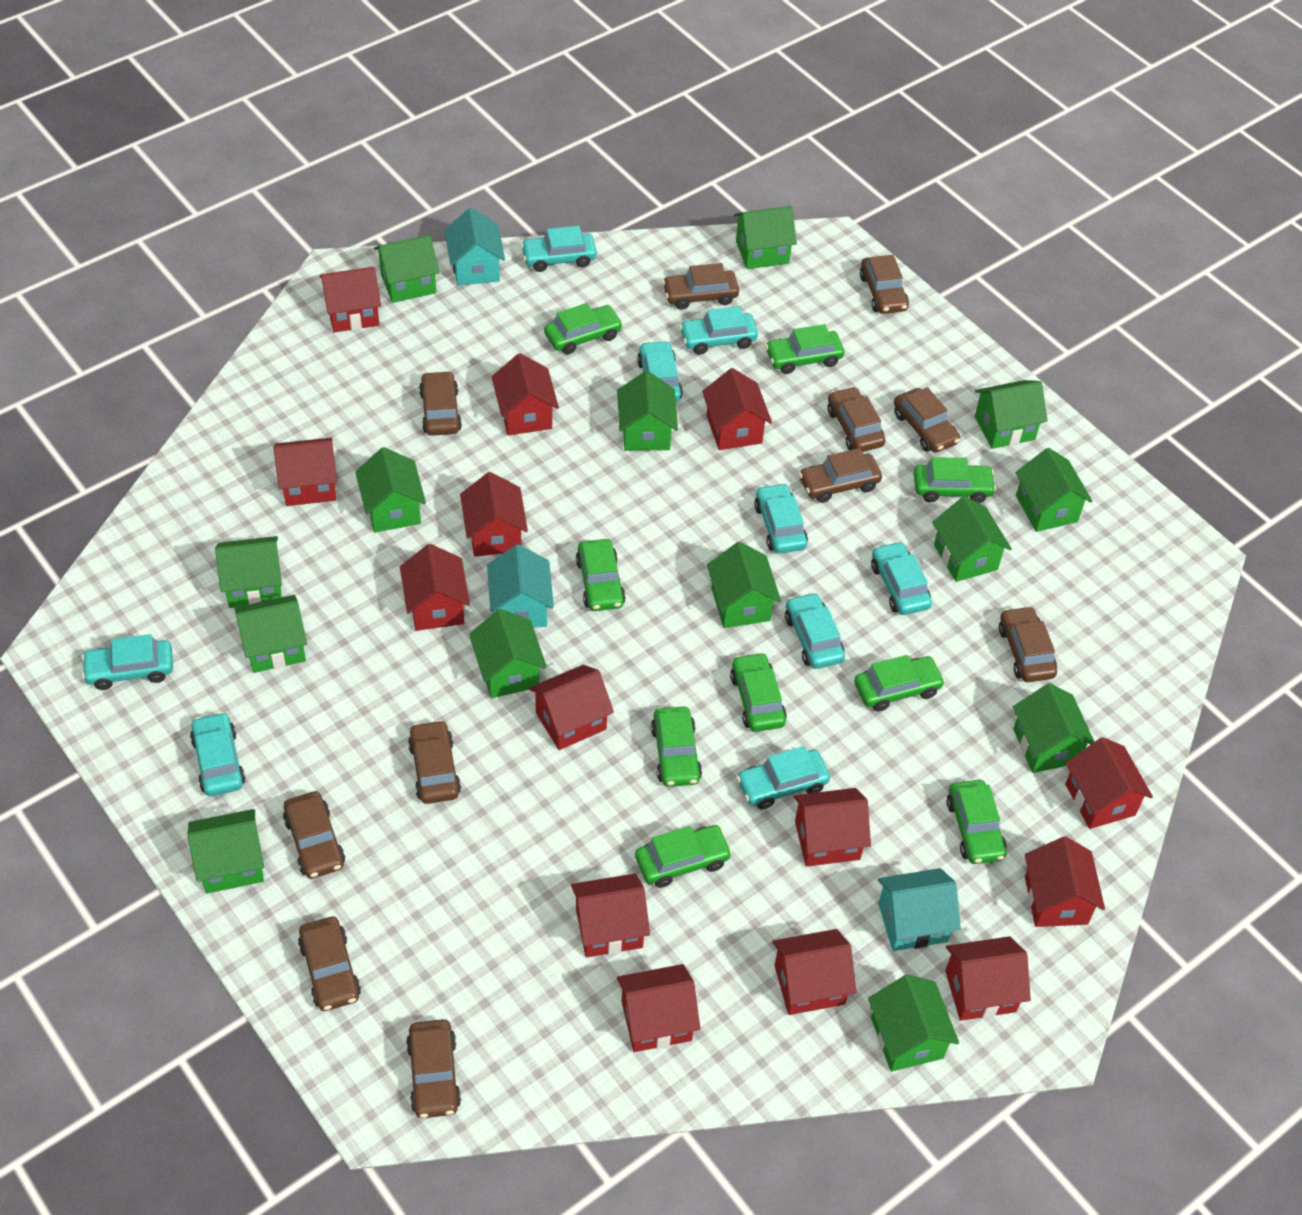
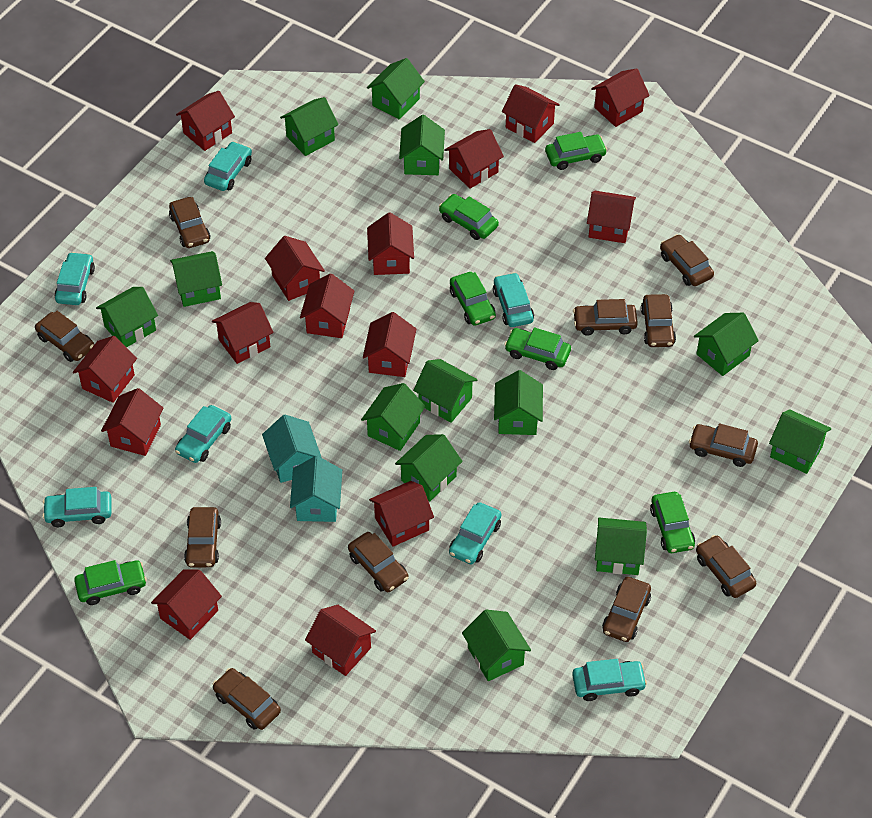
green car: 9 -> 6
green house: 14 -> 13
red house: 14 -> 15
turquoise car: 9 -> 7
turquoise house: 3 -> 2

